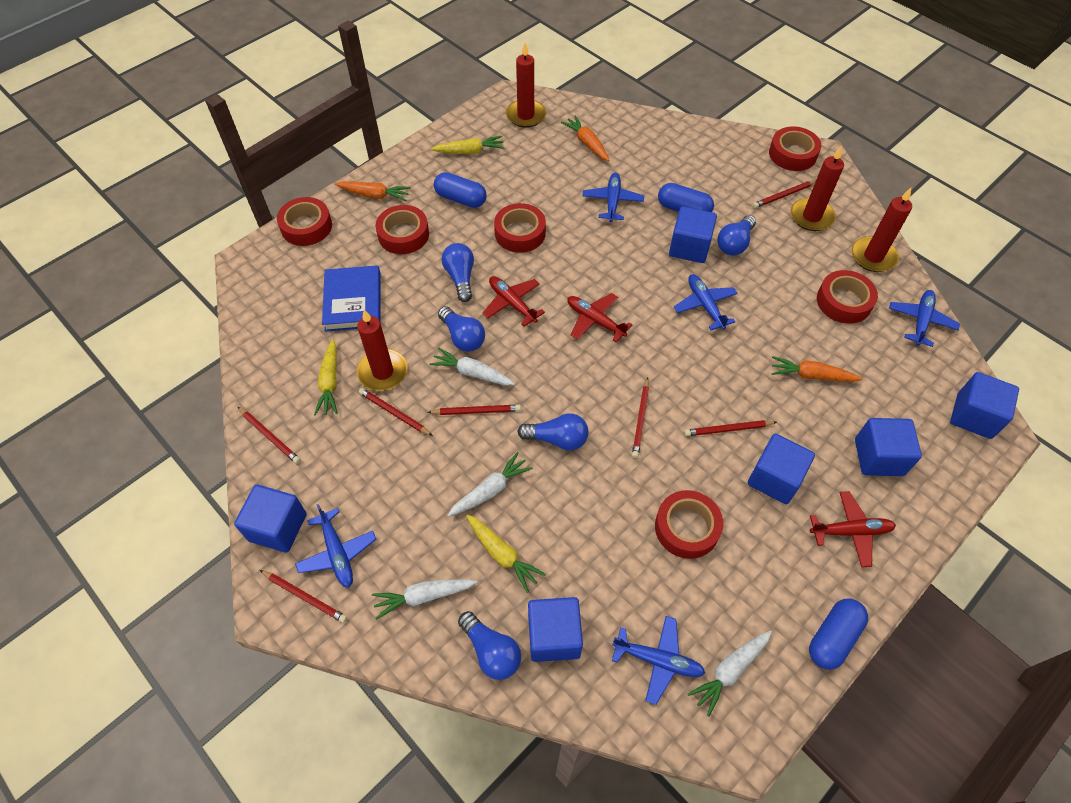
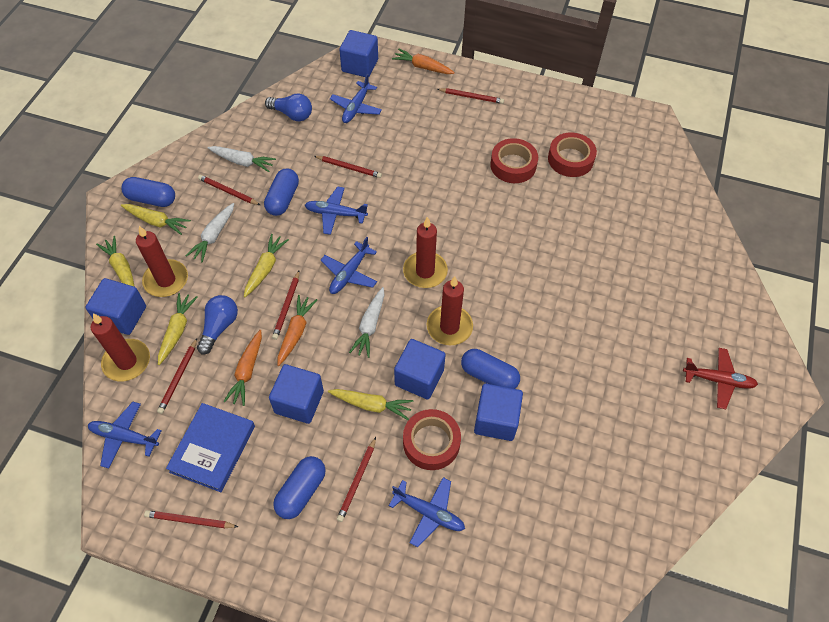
blue capsule: 3 -> 4
blue cube: 6 -> 5
blue light bulb: 5 -> 2
red plane: 3 -> 1
red tape: 6 -> 3
white carrot: 4 -> 3
yellow carrot: 3 -> 5

